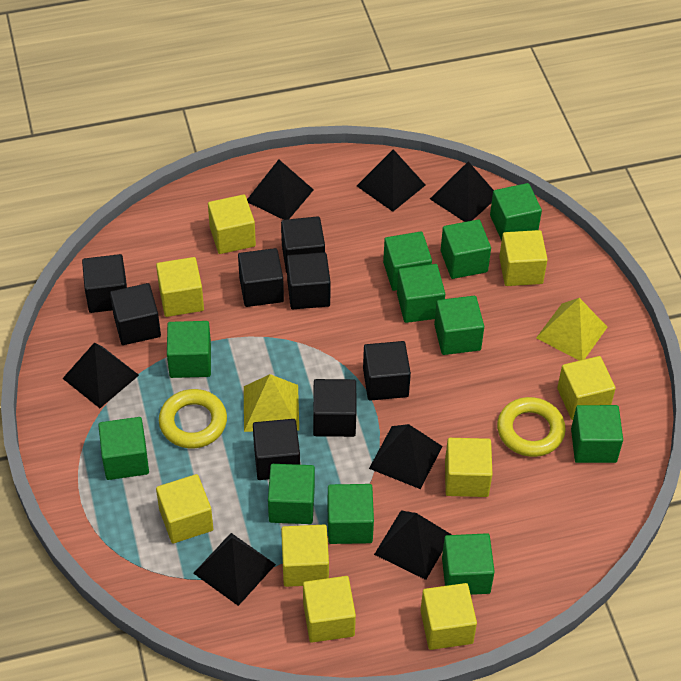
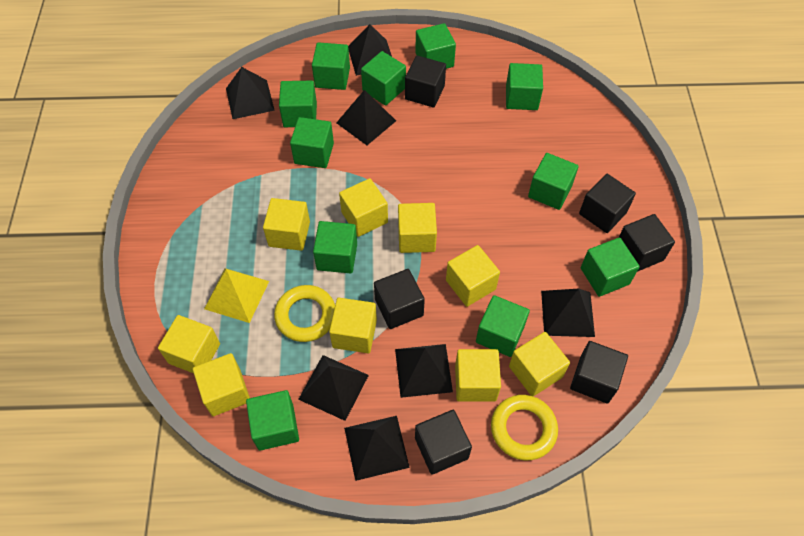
black cube: 8 -> 6
yellow pyramid: 2 -> 1

